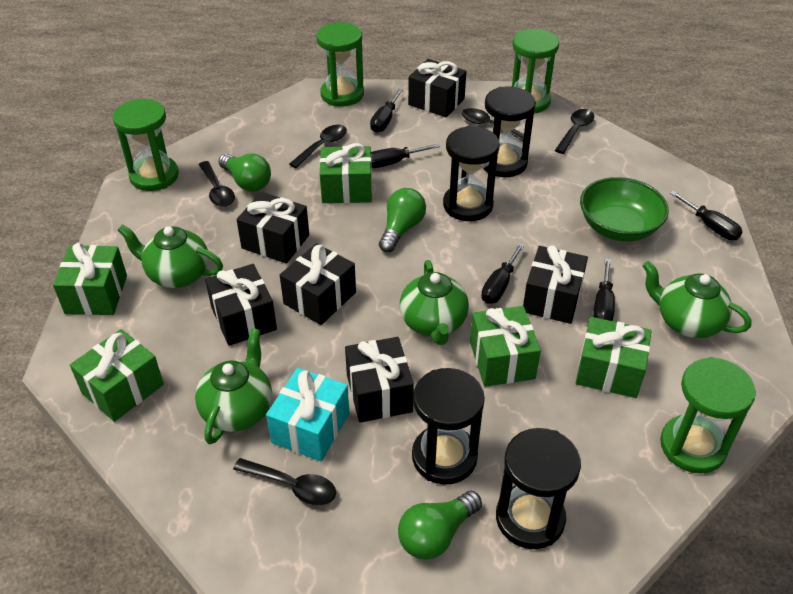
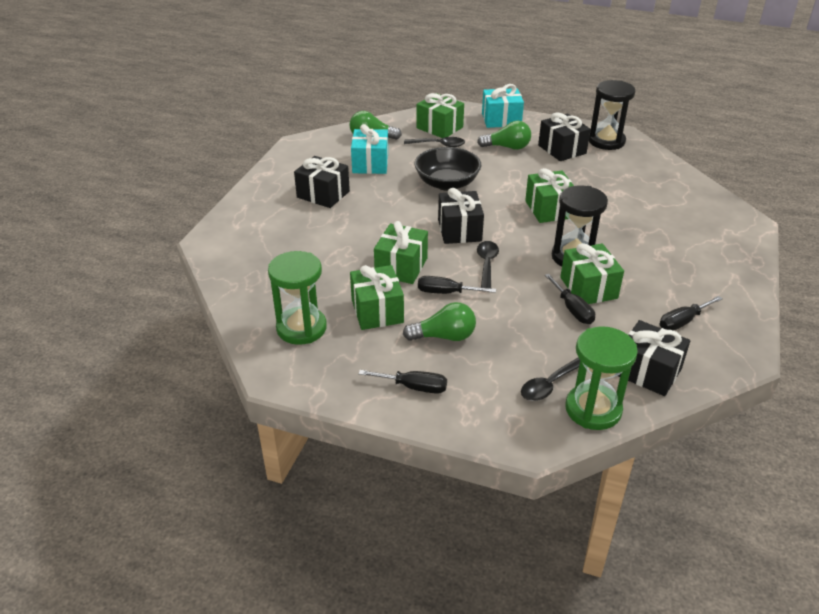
black bowl: 0 -> 1
black gift: 6 -> 4
black hourglass: 4 -> 2
black screwdriver: 5 -> 4
black spoon: 5 -> 3
green bowl: 1 -> 0
green hourglass: 4 -> 2
green teapot: 4 -> 0
turquoise gift: 1 -> 2

